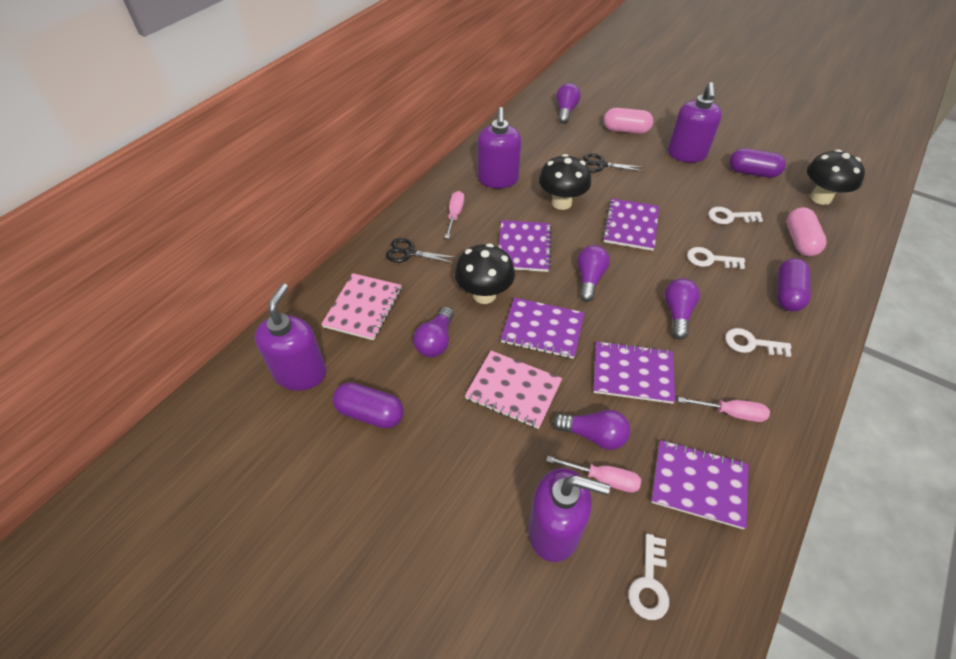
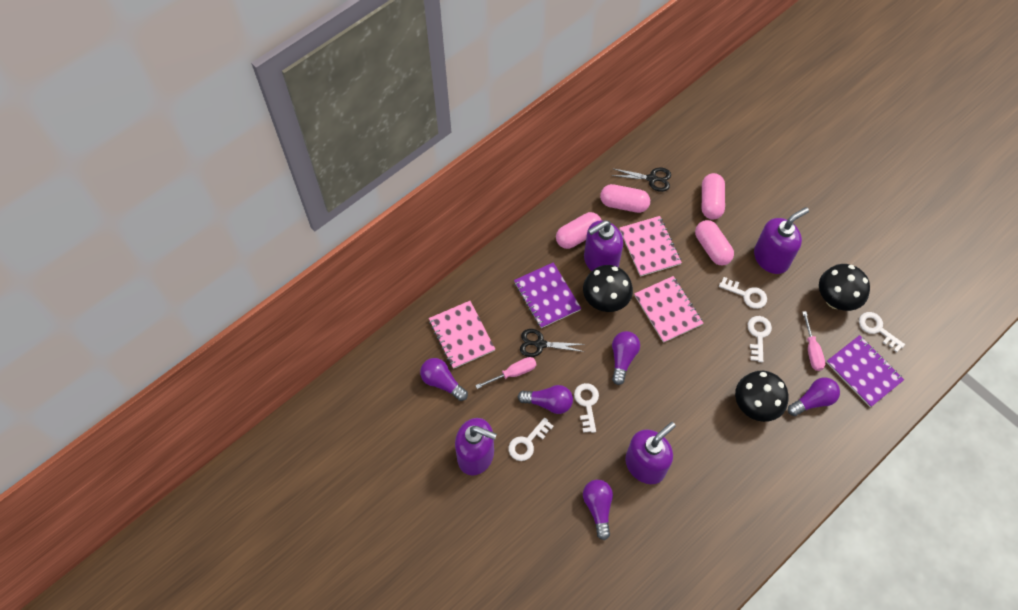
pink capsule: 2 -> 4
pink notebook: 2 -> 3
pink screwdriver: 3 -> 2
purple capsule: 3 -> 0
purple notebook: 5 -> 2
white key: 4 -> 5

